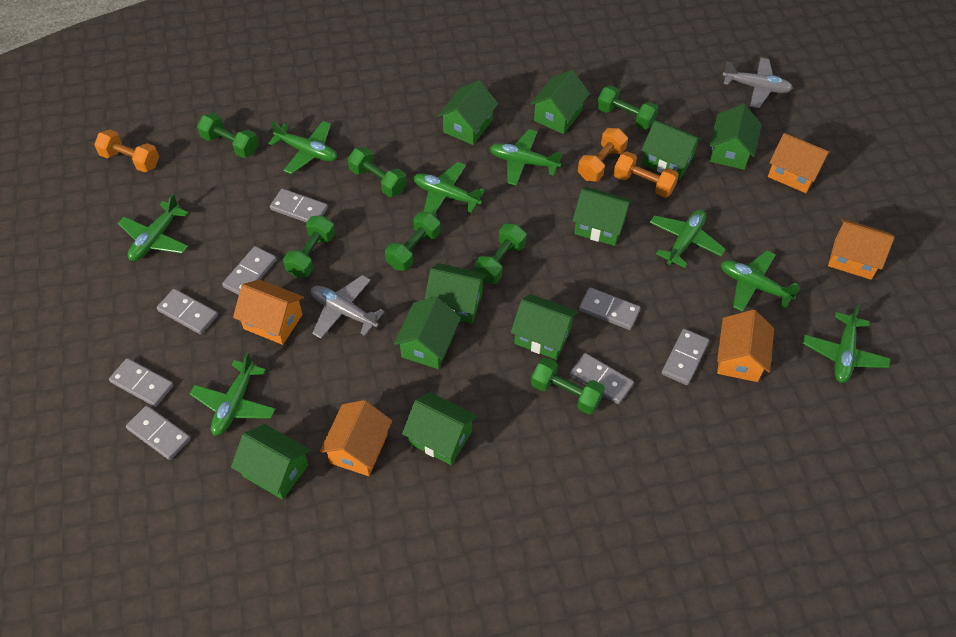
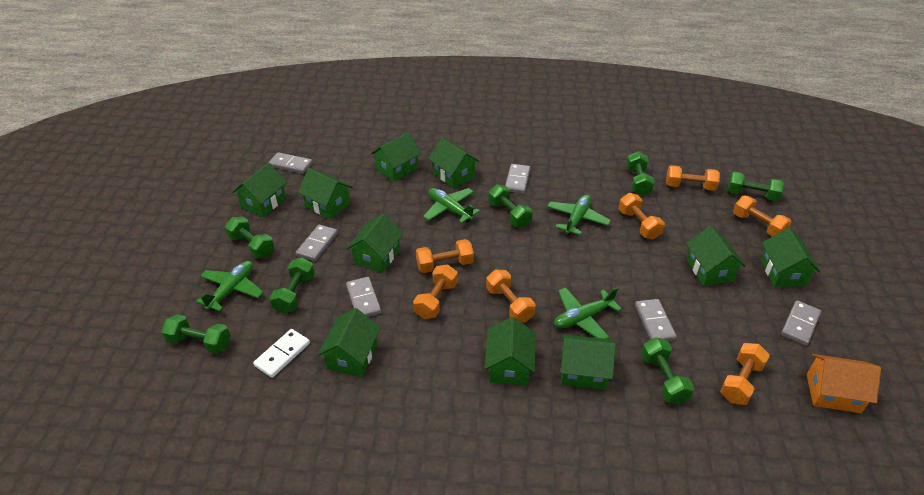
green plane: 8 -> 4
grey domino: 8 -> 6
grey plane: 2 -> 0
orange dumbbell: 3 -> 7
orange house: 5 -> 1
white domino: 0 -> 1

